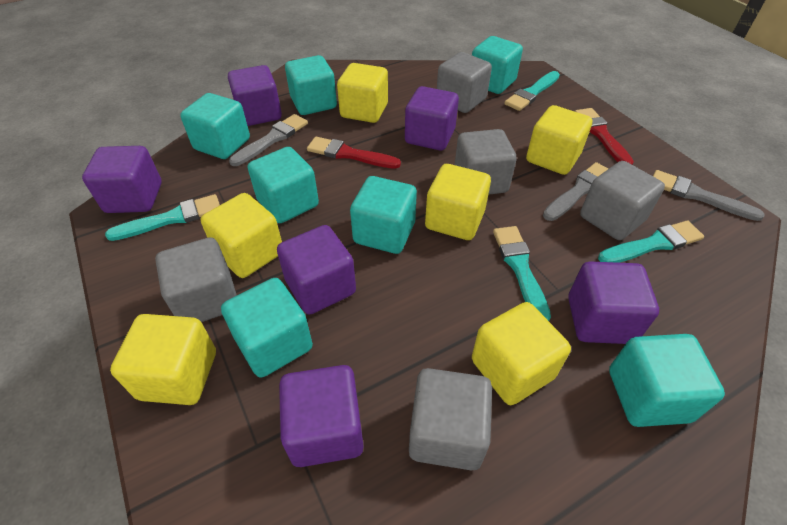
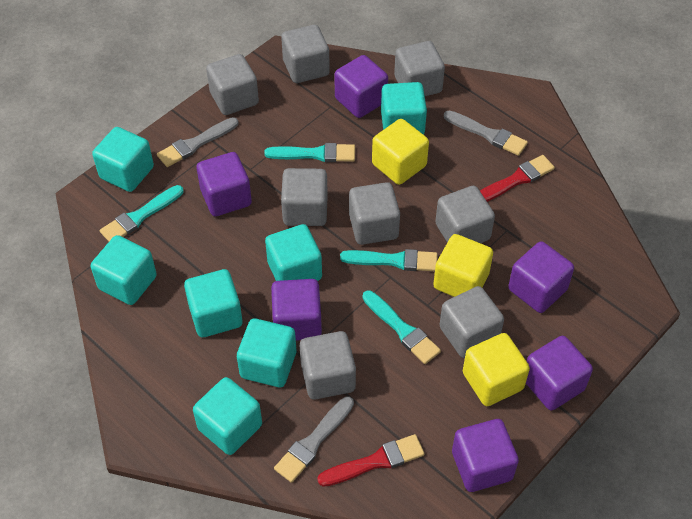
grey cube: 5 -> 8
yellow cube: 6 -> 3

